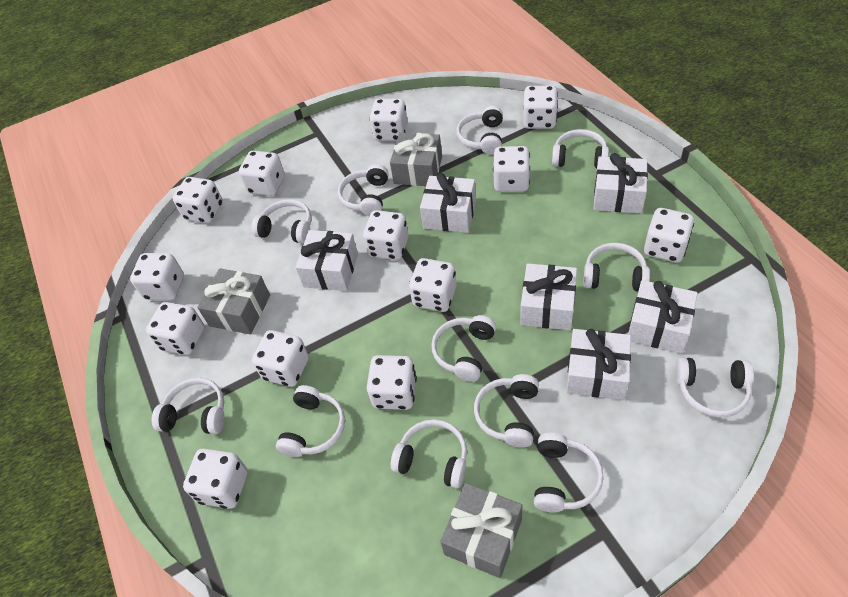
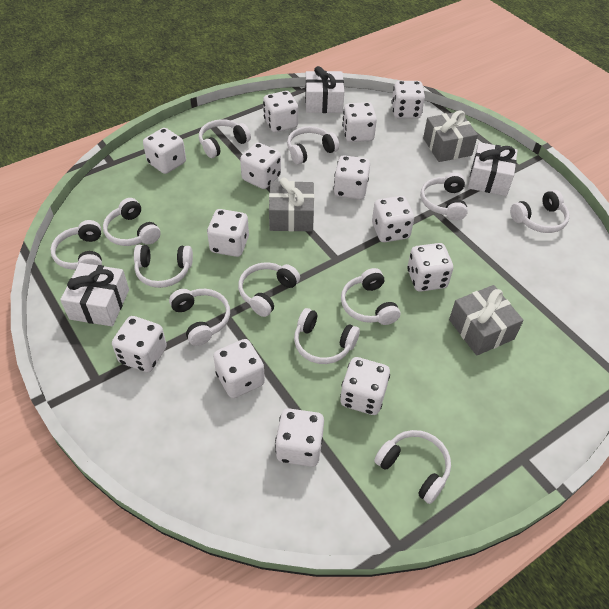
white gift: 6 -> 3

